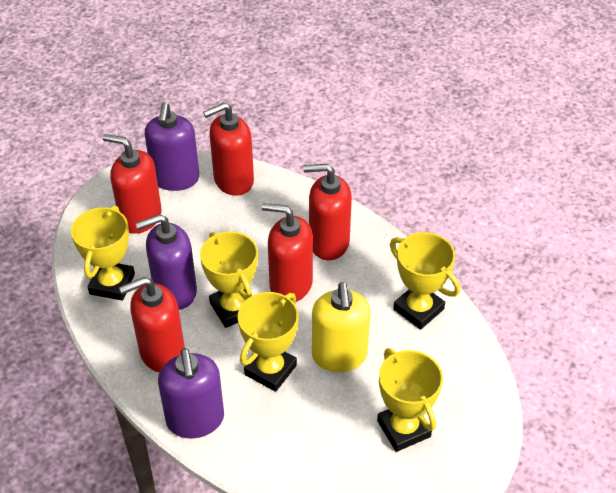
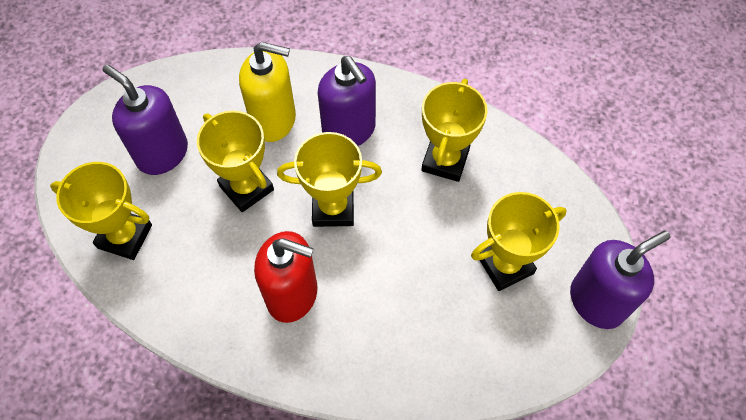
red soap dispenser: 5 -> 1

